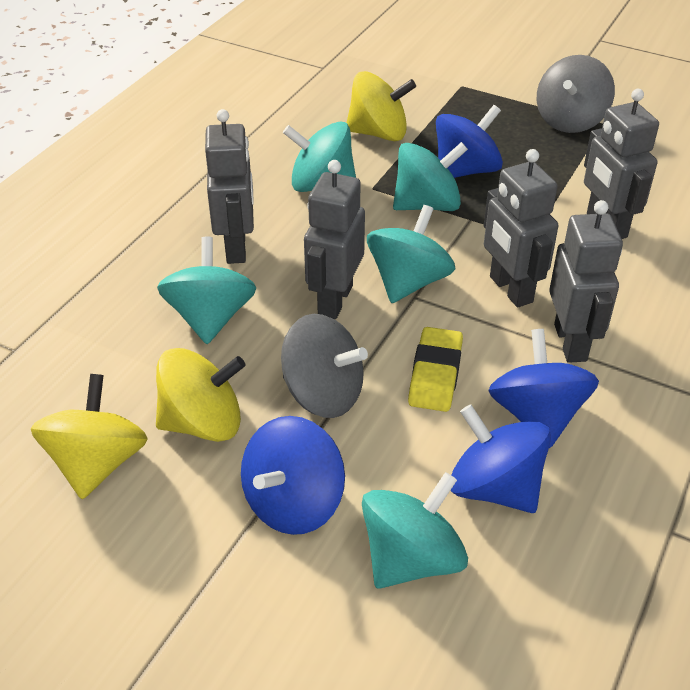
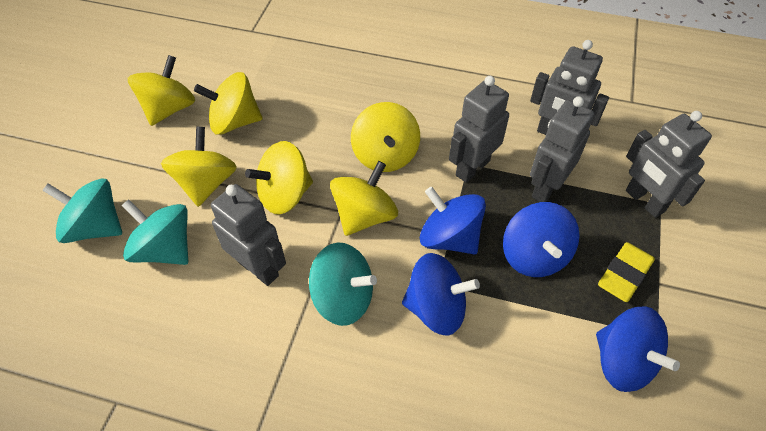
grey spinning top: 2 -> 0
turquoise spinning top: 5 -> 3
yellow spinning top: 3 -> 6

